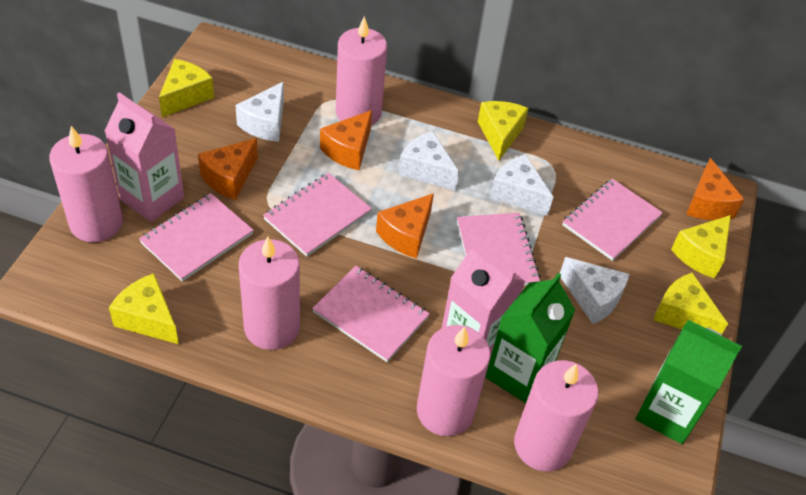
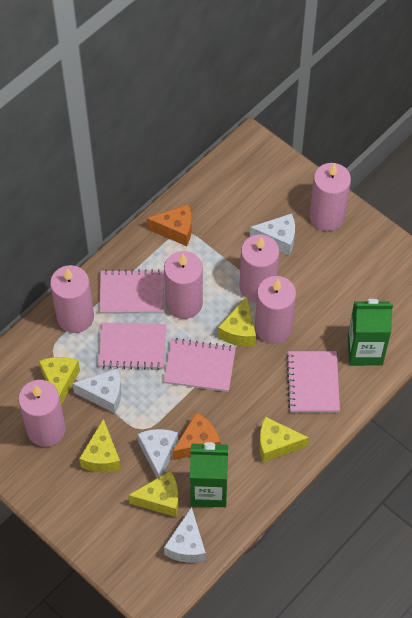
orange cheese: 4 -> 2
pink candle: 5 -> 6
pink carton: 2 -> 0
pink notebook: 5 -> 4

